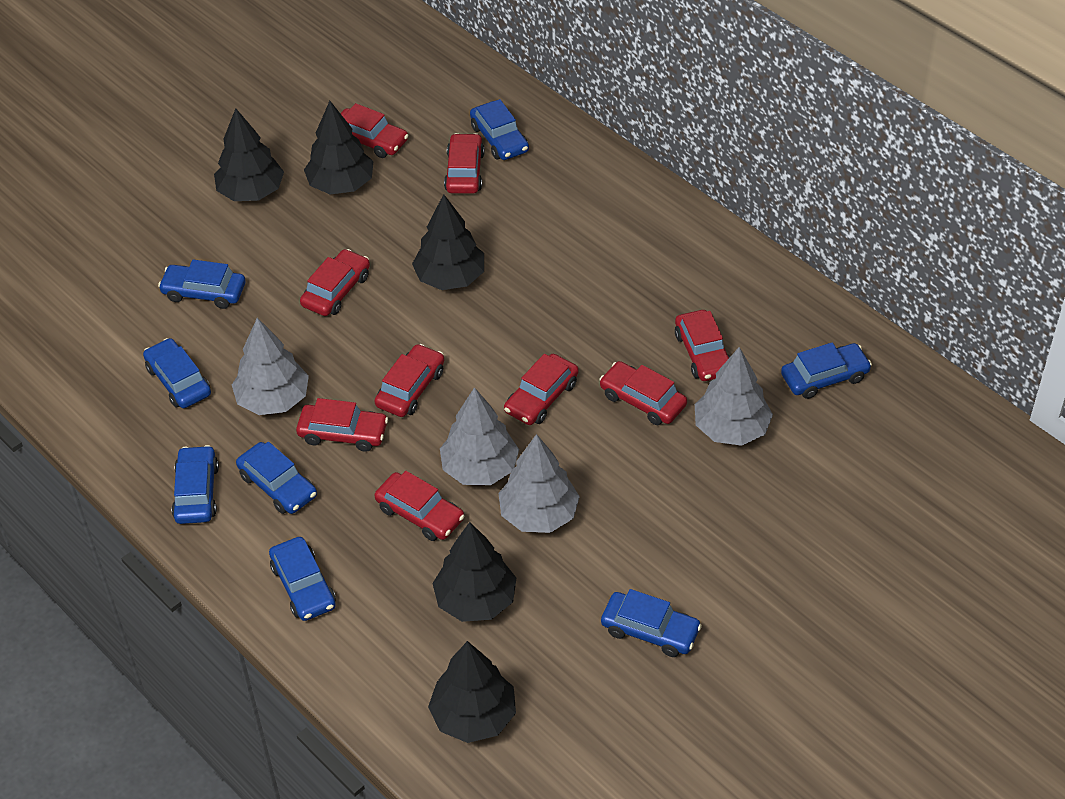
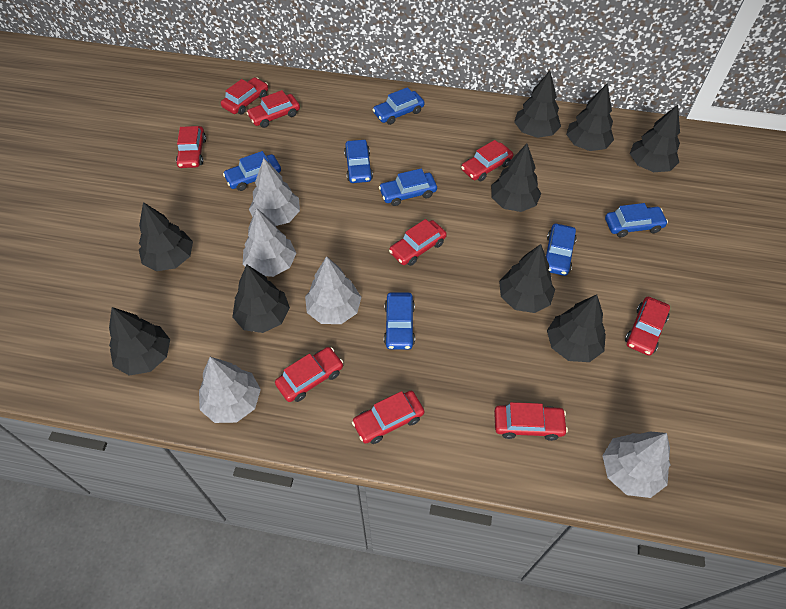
black tree: 5 -> 9
blue car: 8 -> 7
grey tree: 4 -> 5

